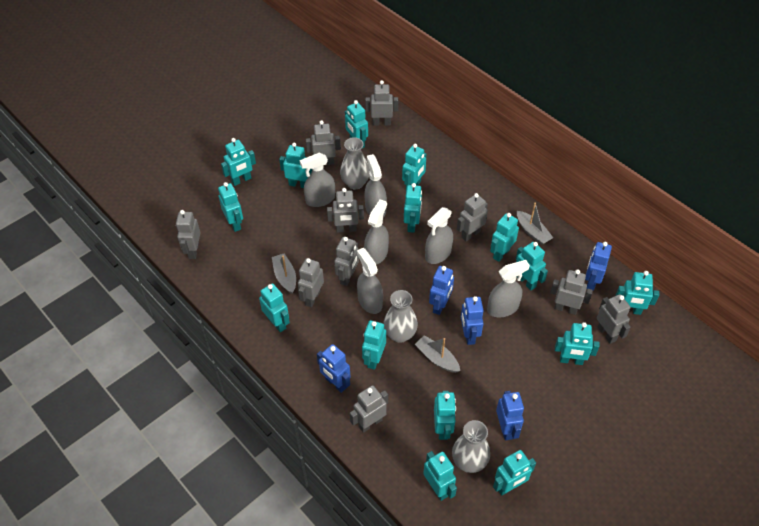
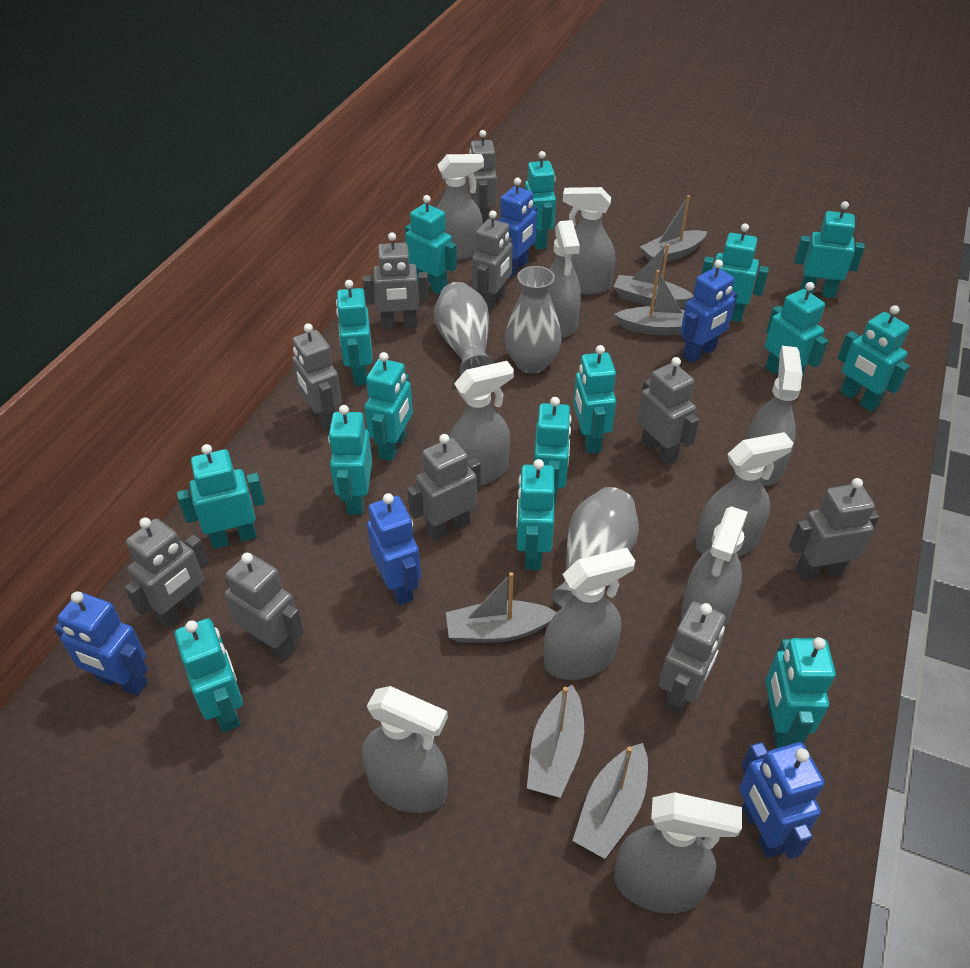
grey boat: 3 -> 6
grey spray bottle: 6 -> 10

